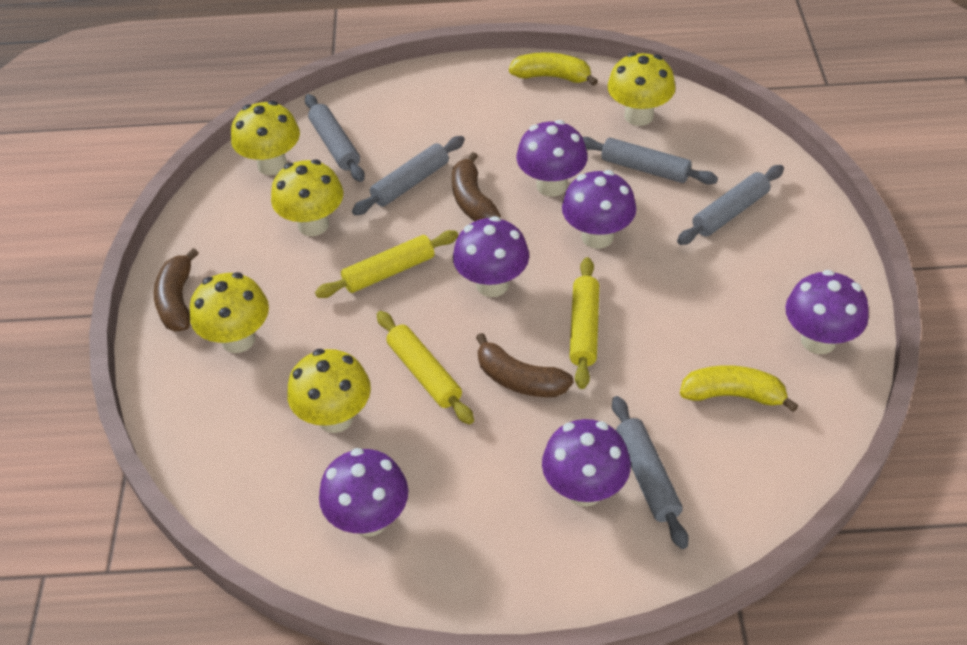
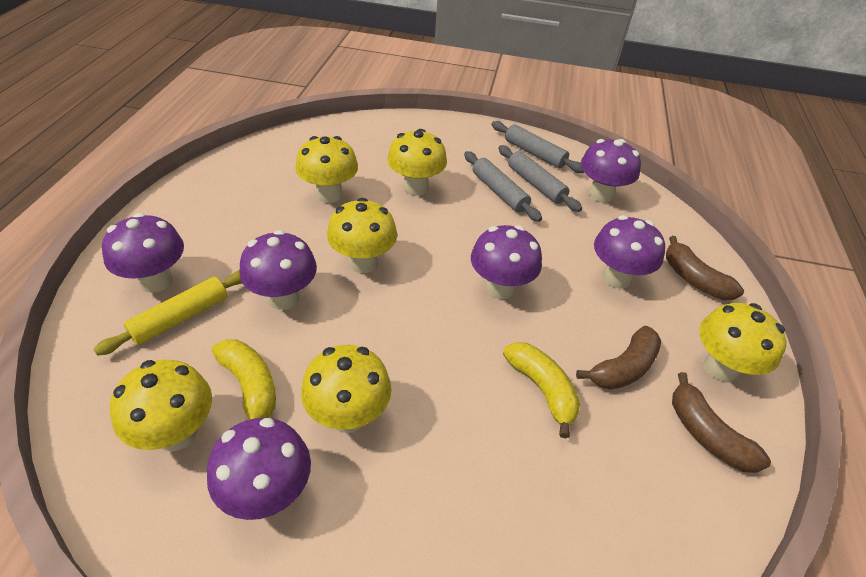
grey rolling pin: 5 -> 3
yellow mushroom: 5 -> 6
yellow rolling pin: 3 -> 1

